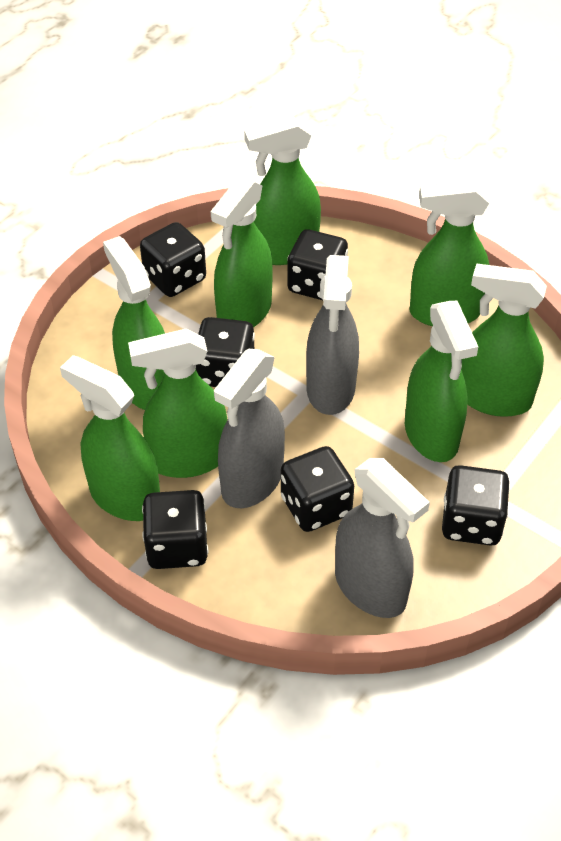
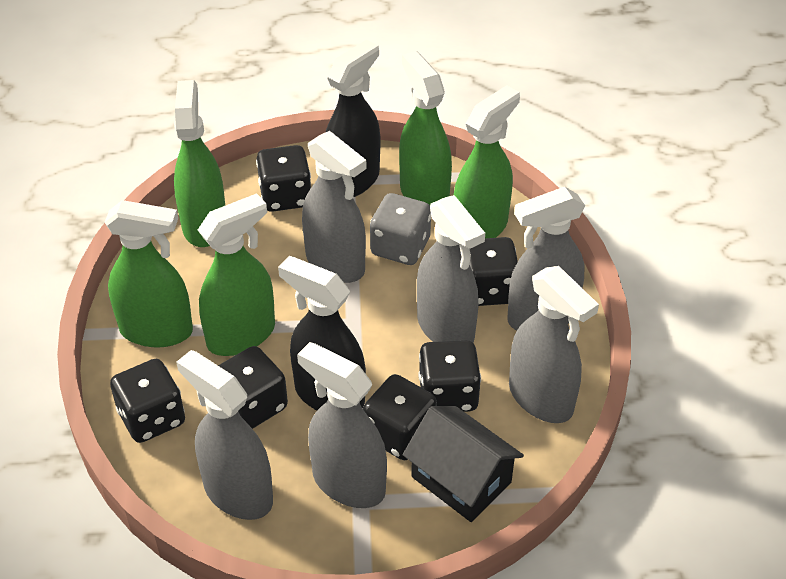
black house: 0 -> 1
black spray bottle: 0 -> 2
green spray bottle: 8 -> 5
grey dice: 0 -> 1
grey spray bottle: 3 -> 6

